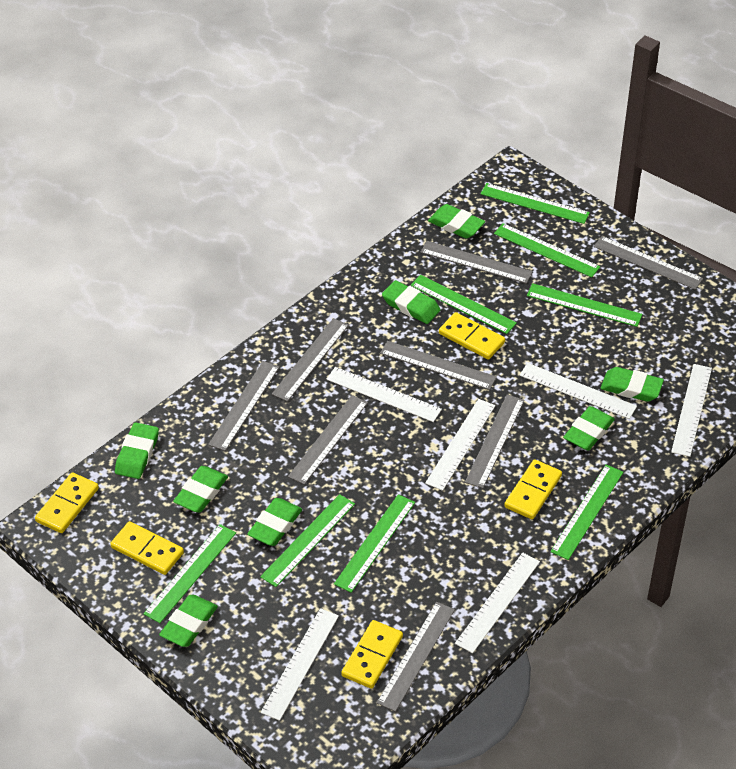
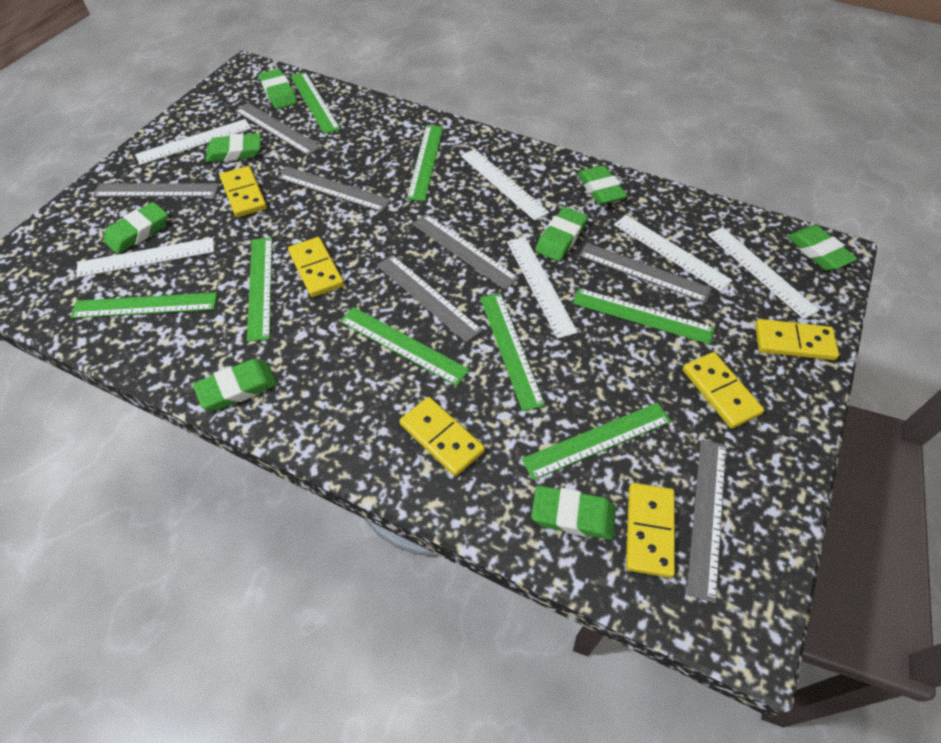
grey ruler: 8 -> 7
yellow domino: 5 -> 6

